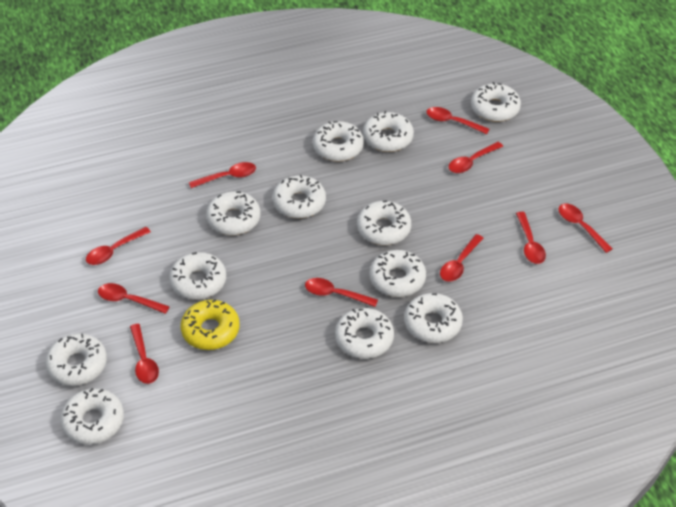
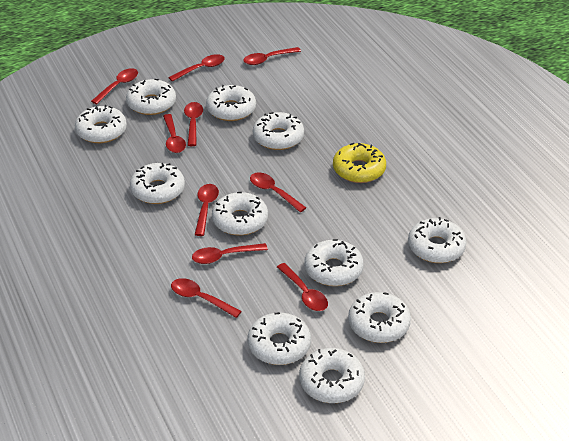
white donut: 12 -> 11

